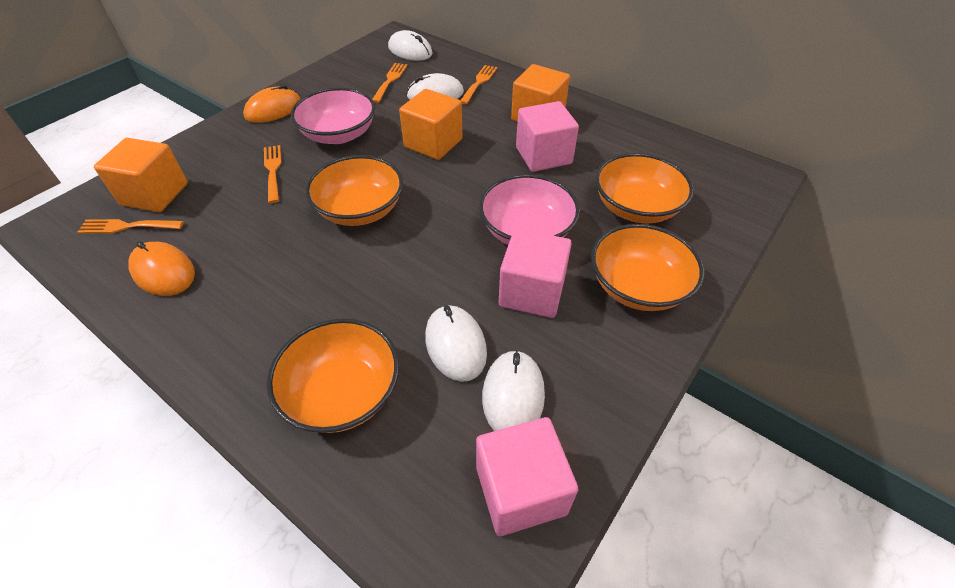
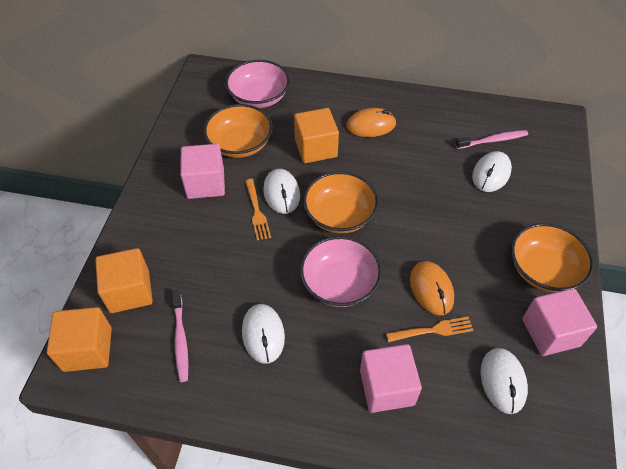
orange bowl: 4 -> 3
orange fork: 4 -> 2
pink toothbrush: 0 -> 2

